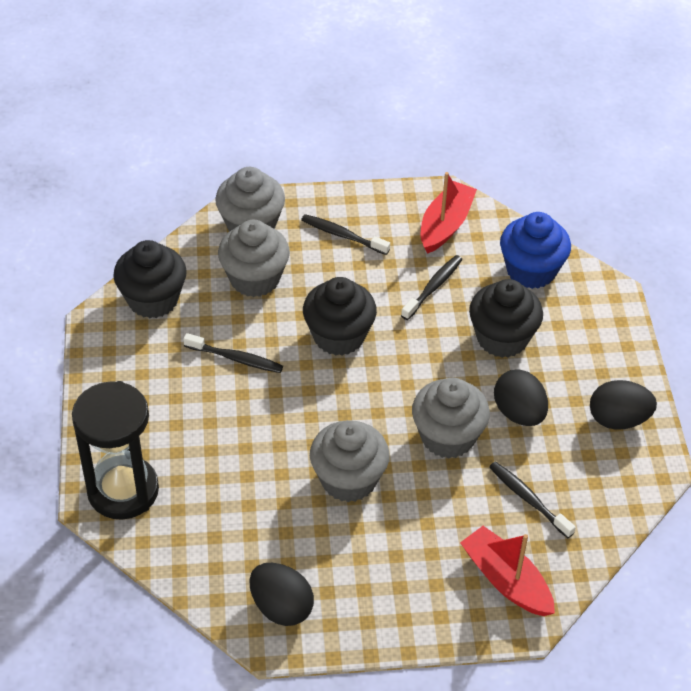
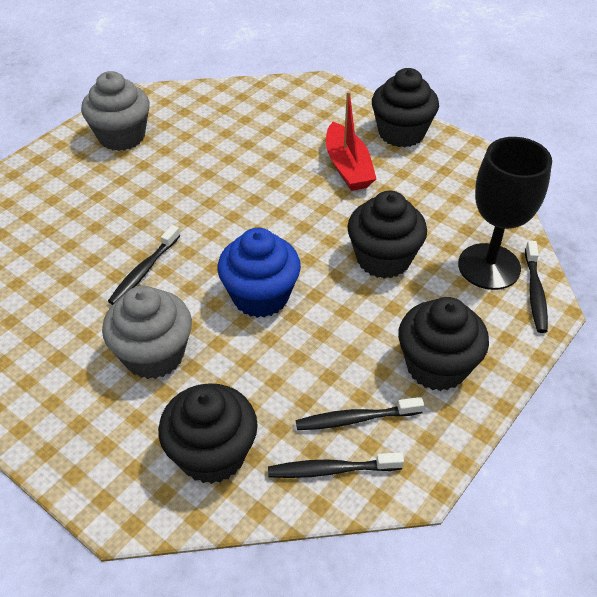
black cupcake: 3 -> 4
black egg: 3 -> 0
black goblet: 0 -> 1
black hourglass: 1 -> 0
grey cupcake: 4 -> 2
red boat: 2 -> 1

